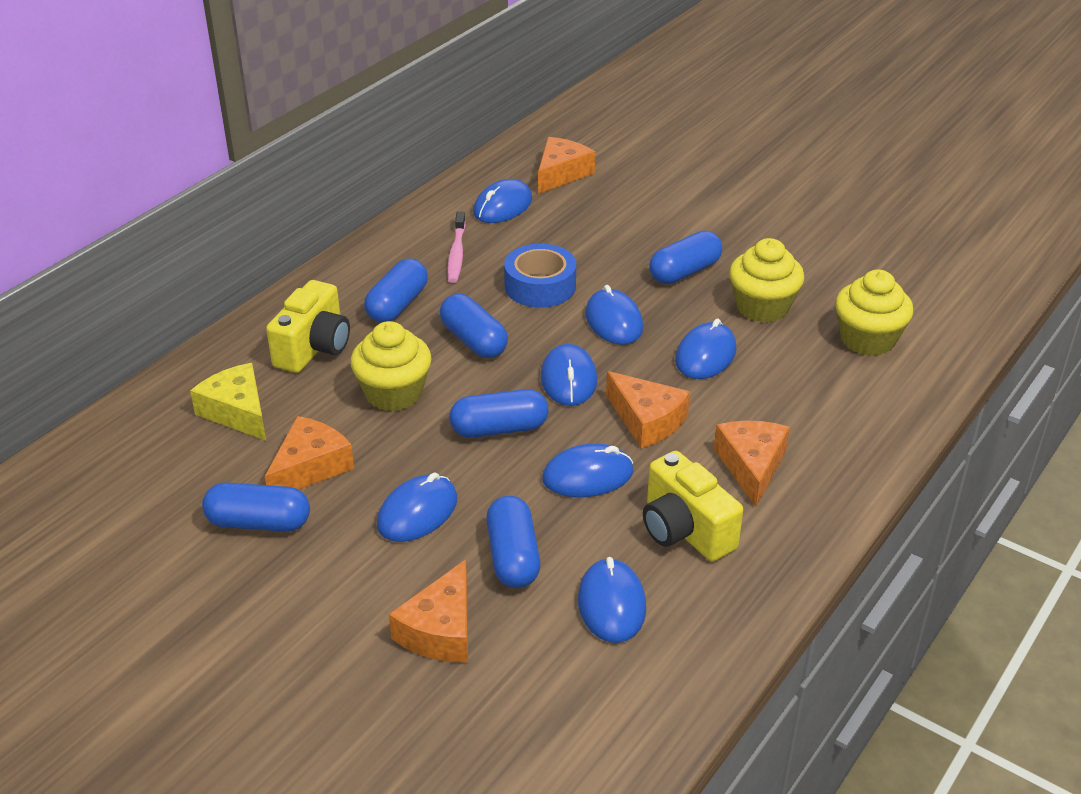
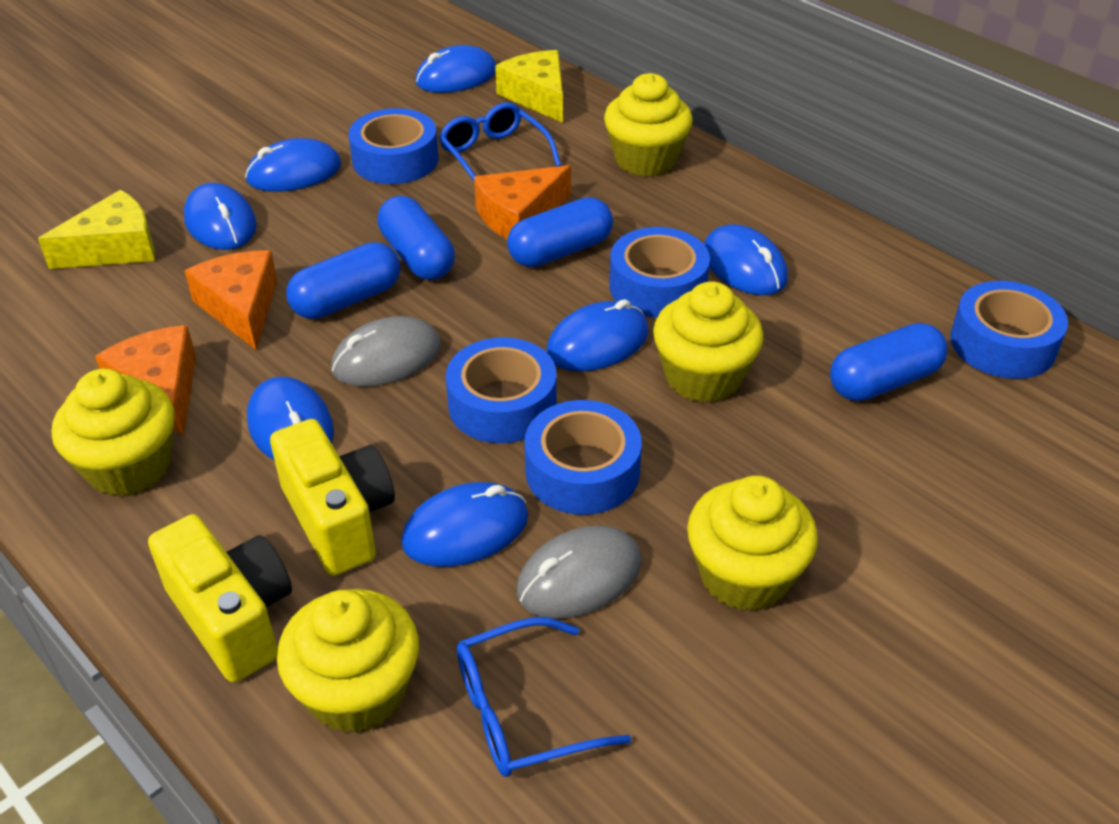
blue capsule: 6 -> 4
blue glasses: 0 -> 2
blue tape: 1 -> 5
grey mouse: 0 -> 2
orange cheese: 5 -> 3
pink toothbrush: 1 -> 0
yellow cheese: 1 -> 2
yellow cupcake: 3 -> 5

